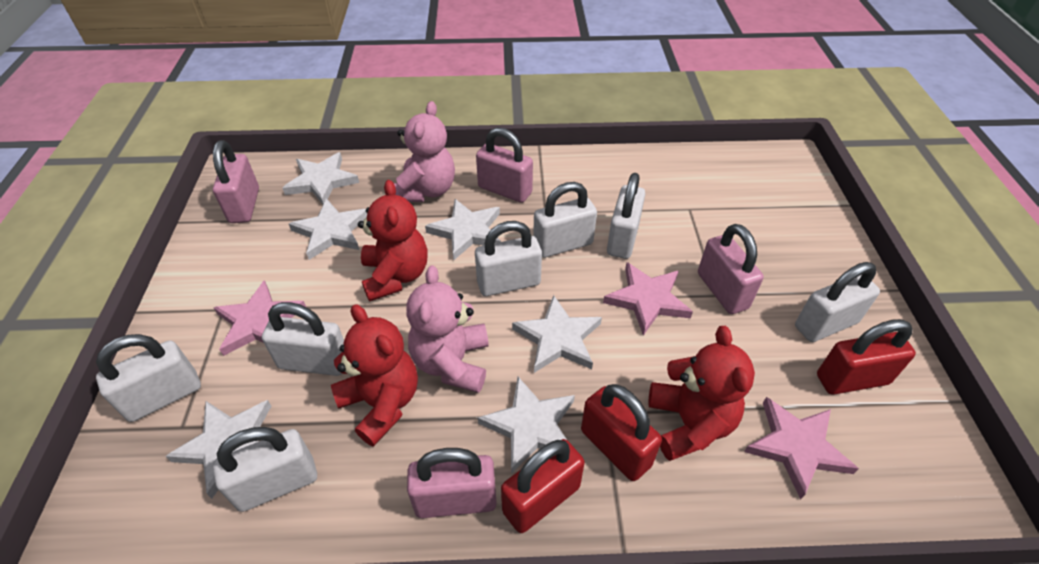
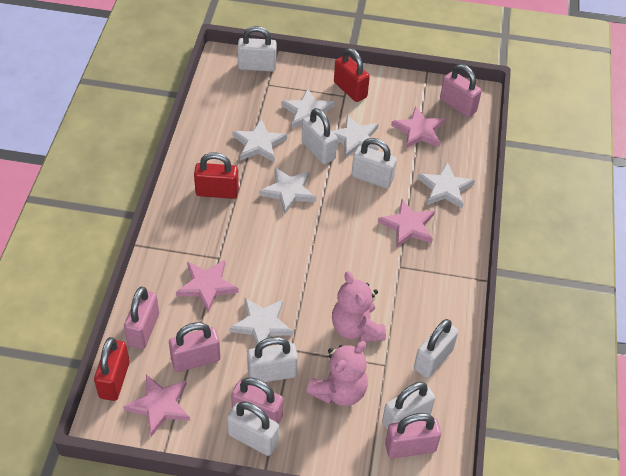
pink padlock: 4 -> 5
pink star: 3 -> 4
red teddy bear: 3 -> 0

